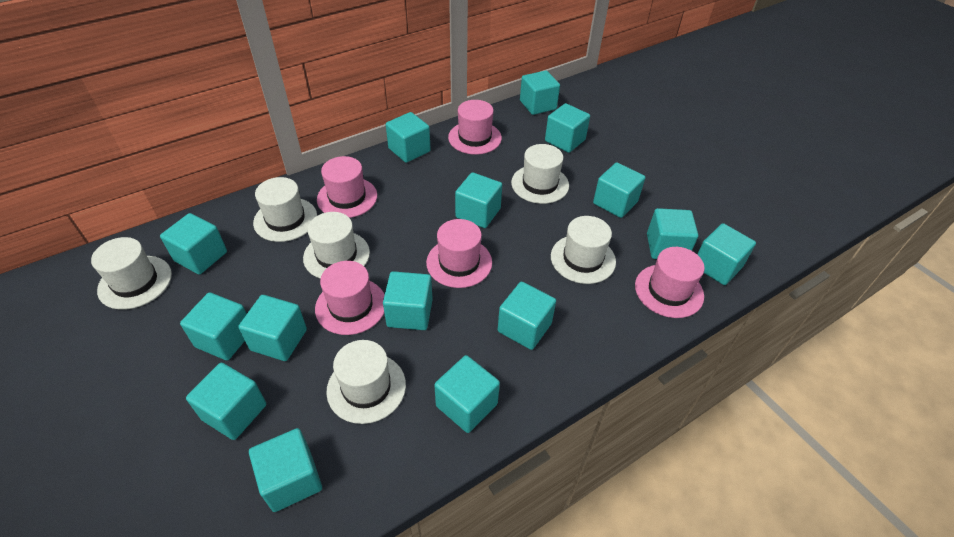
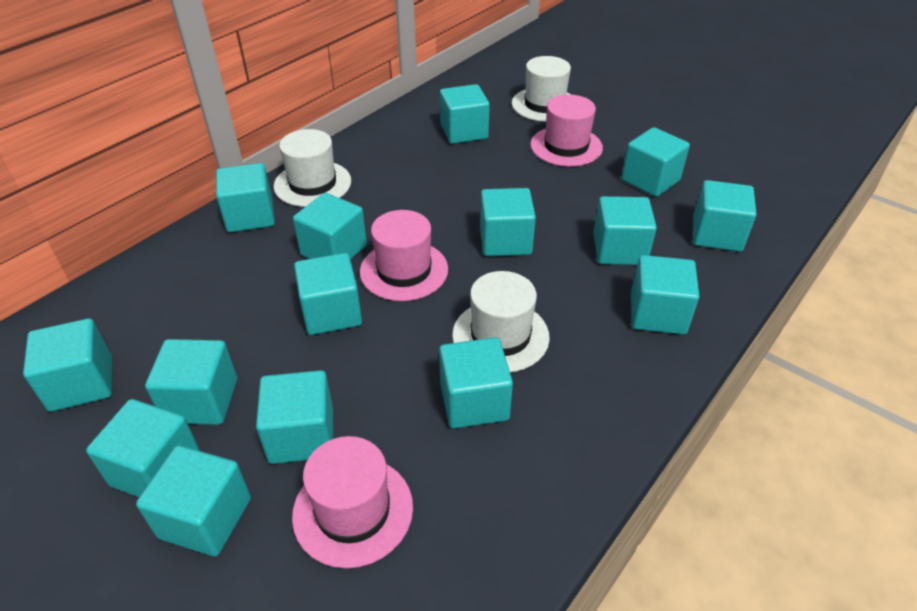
pink hat: 5 -> 3
white hat: 6 -> 3

